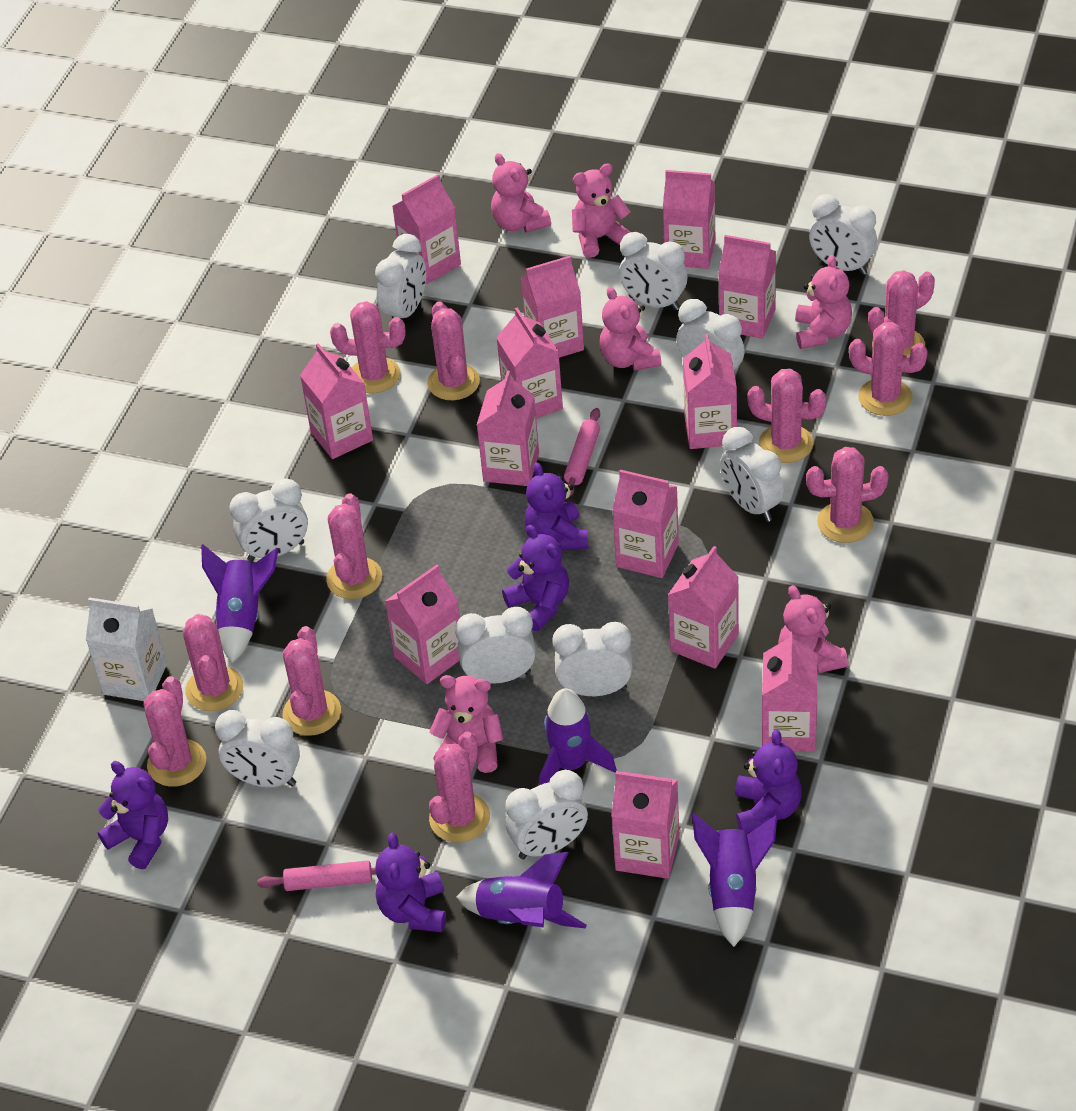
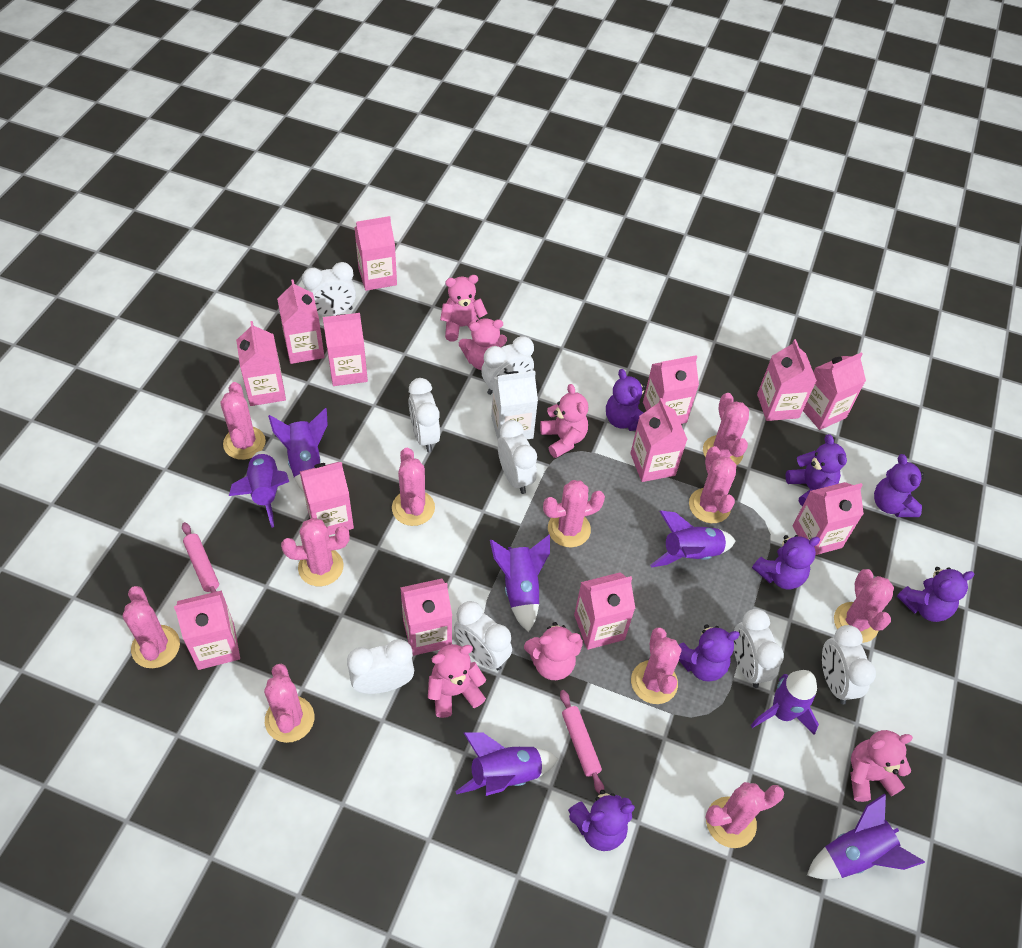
purple rocket: 4 -> 7
purple teddy bear: 5 -> 7
white clock: 10 -> 8

